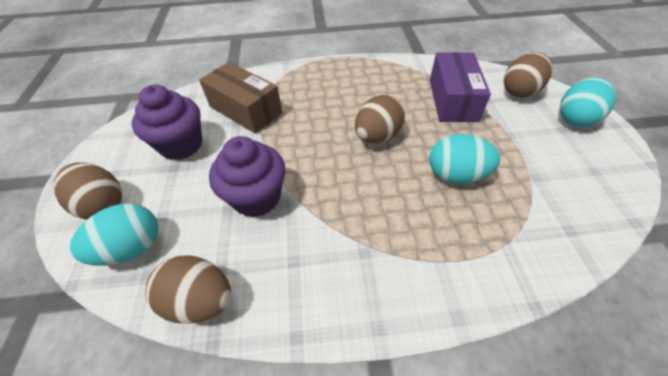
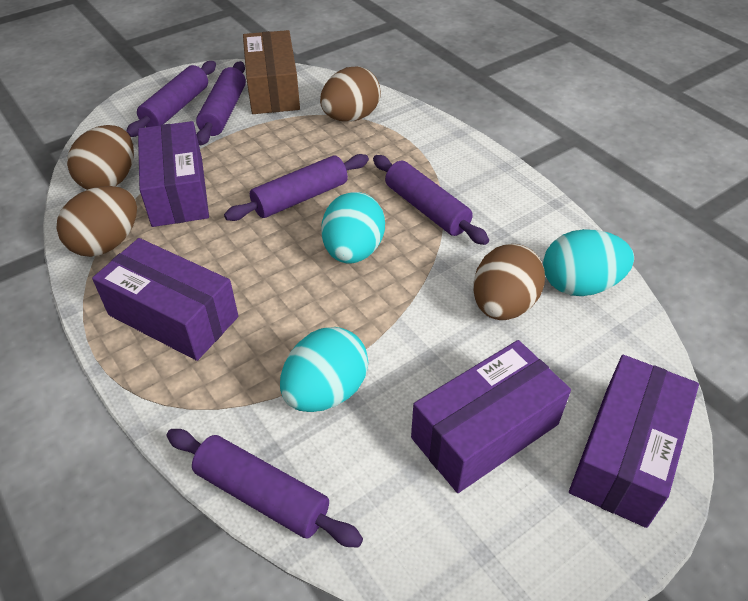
purple box: 1 -> 4
purple cupcake: 2 -> 0
purple rolling pin: 0 -> 5

